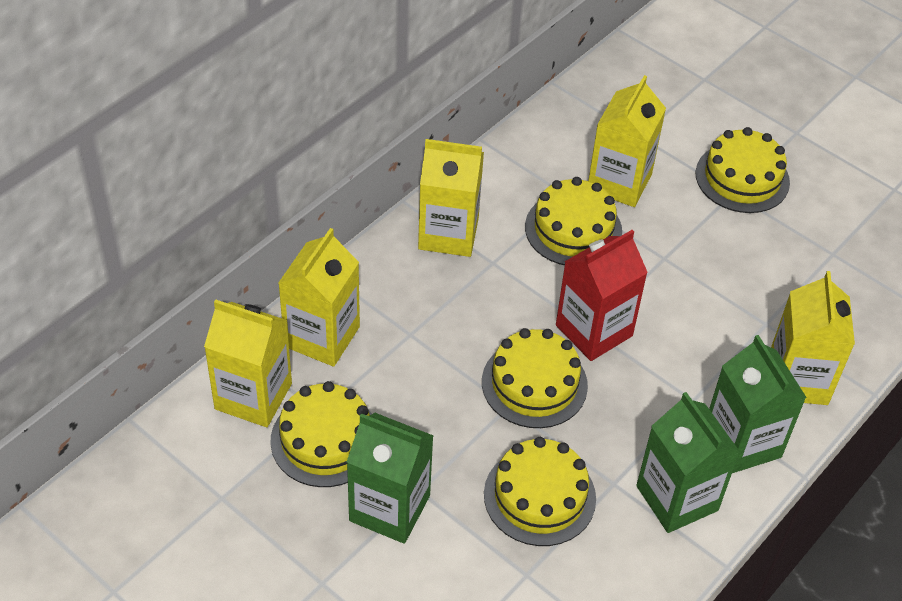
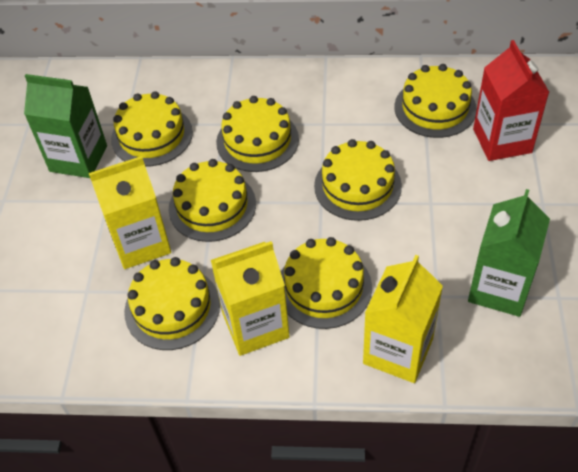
green carton: 3 -> 2
yellow cake: 5 -> 7
yellow carton: 5 -> 3

